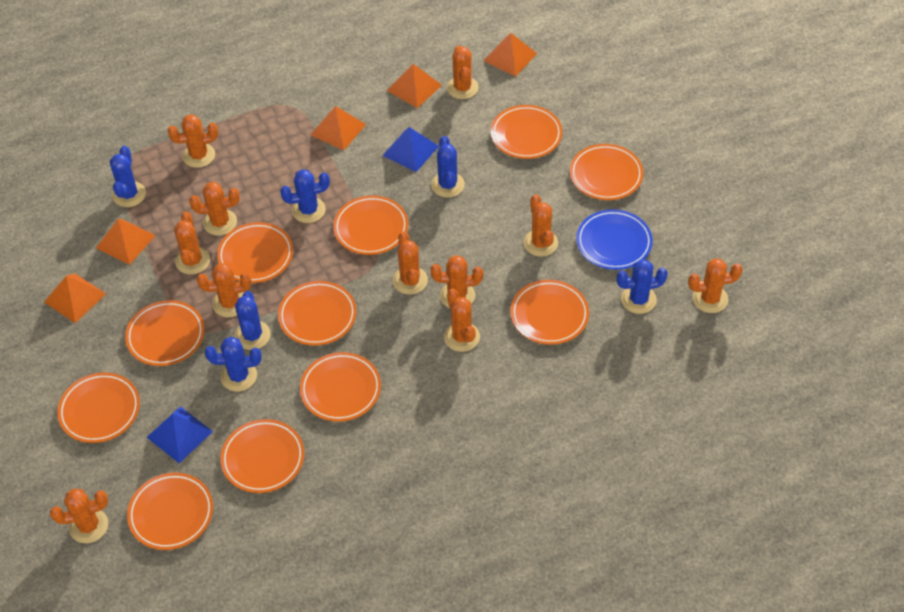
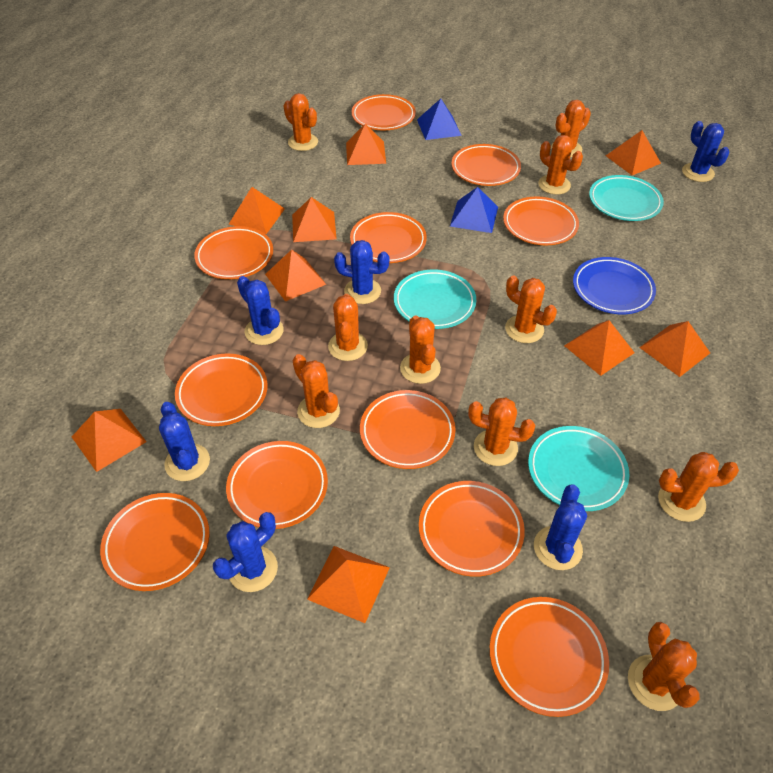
orange cactus: 11 -> 10
orange pyramid: 5 -> 9
turquoise plate: 0 -> 3

